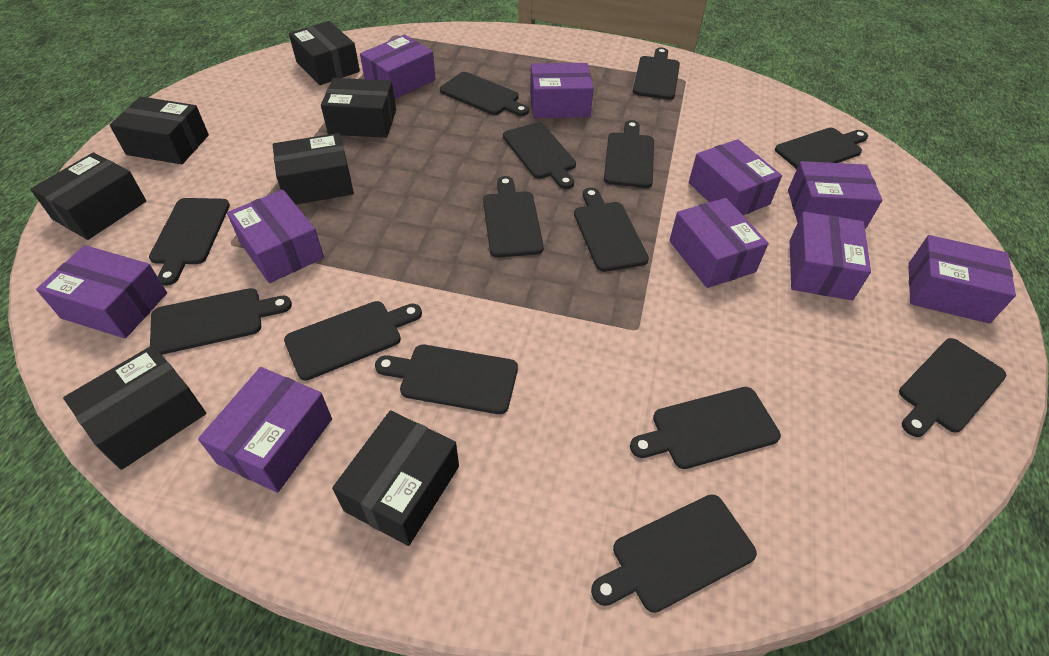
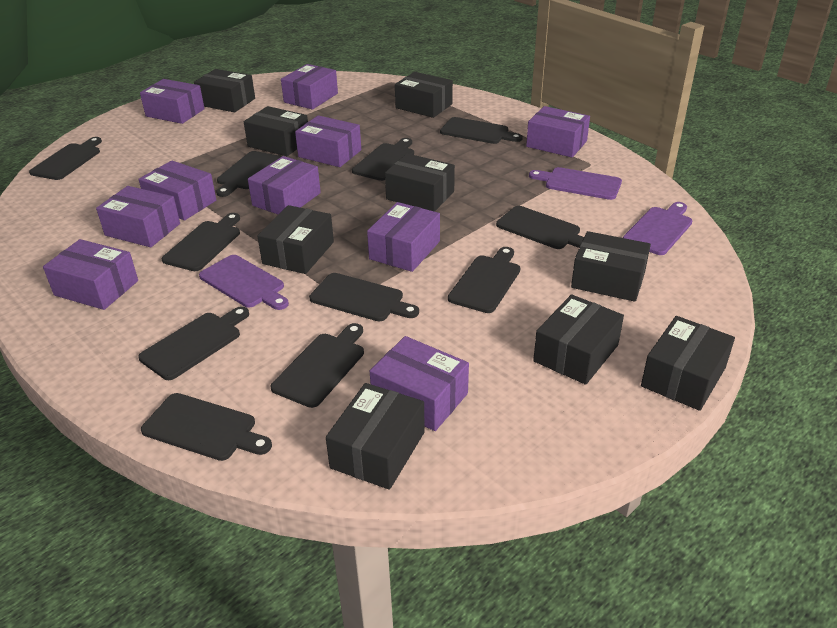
black box: 7 -> 9
black cutting board: 14 -> 11
purple cutting board: 0 -> 3

